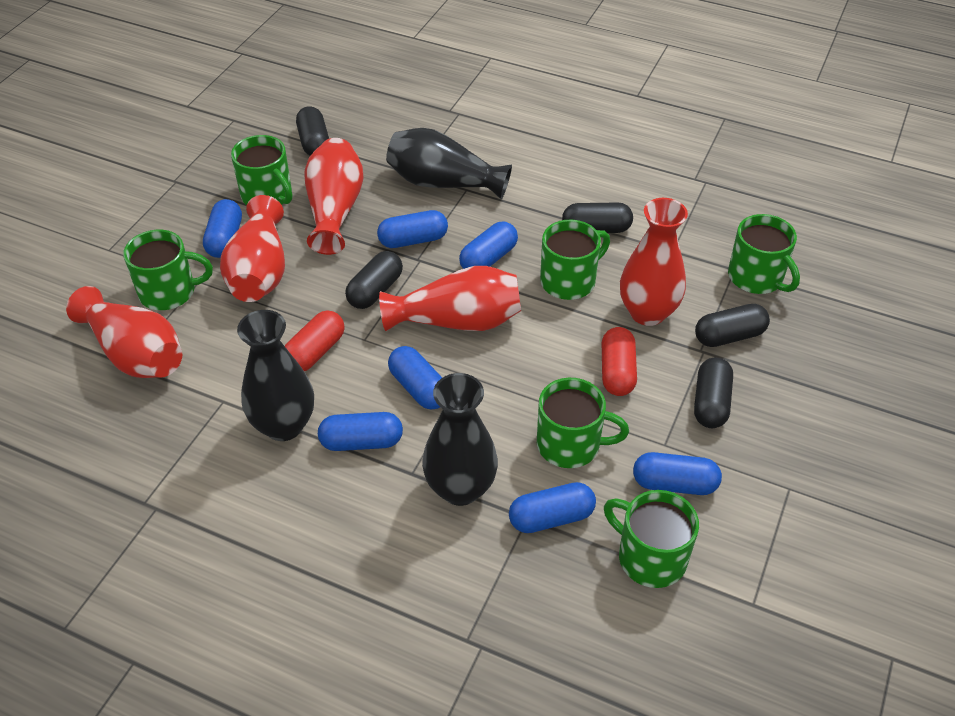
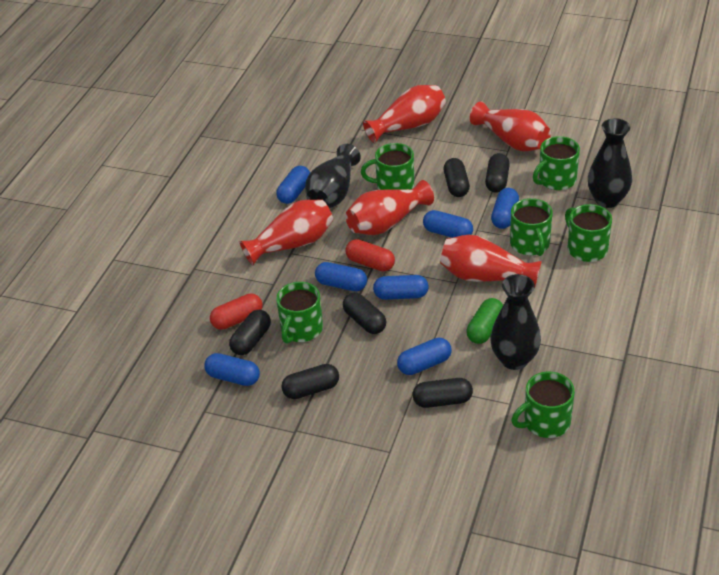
black capsule: 5 -> 6
green capsule: 0 -> 1

